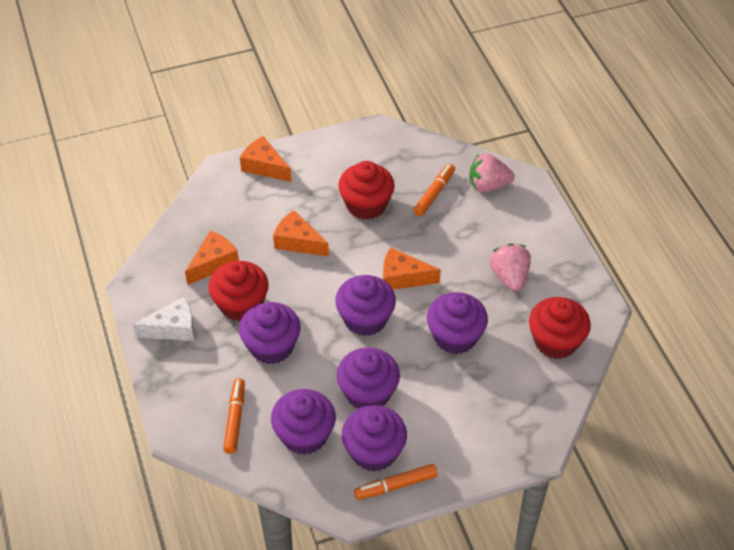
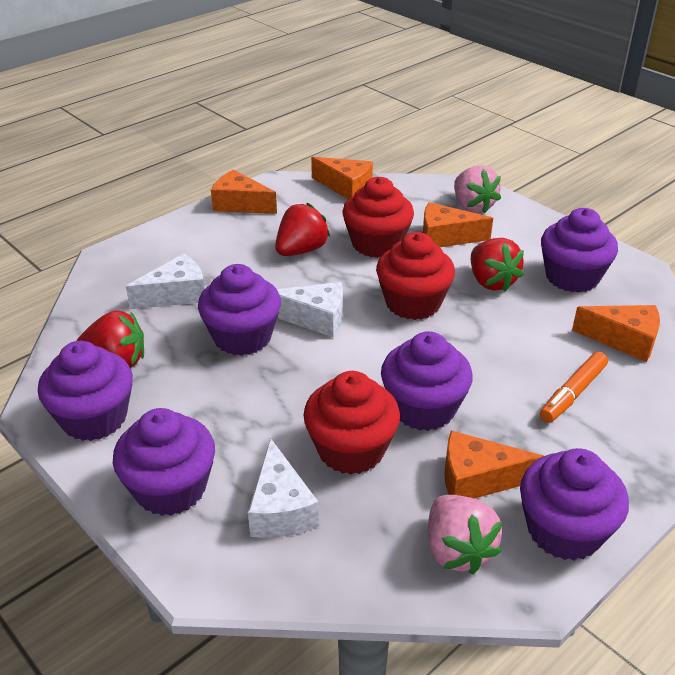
orange cheese: 4 -> 5
orange marker: 3 -> 1
red strawberry: 0 -> 3
white cheese: 1 -> 3

